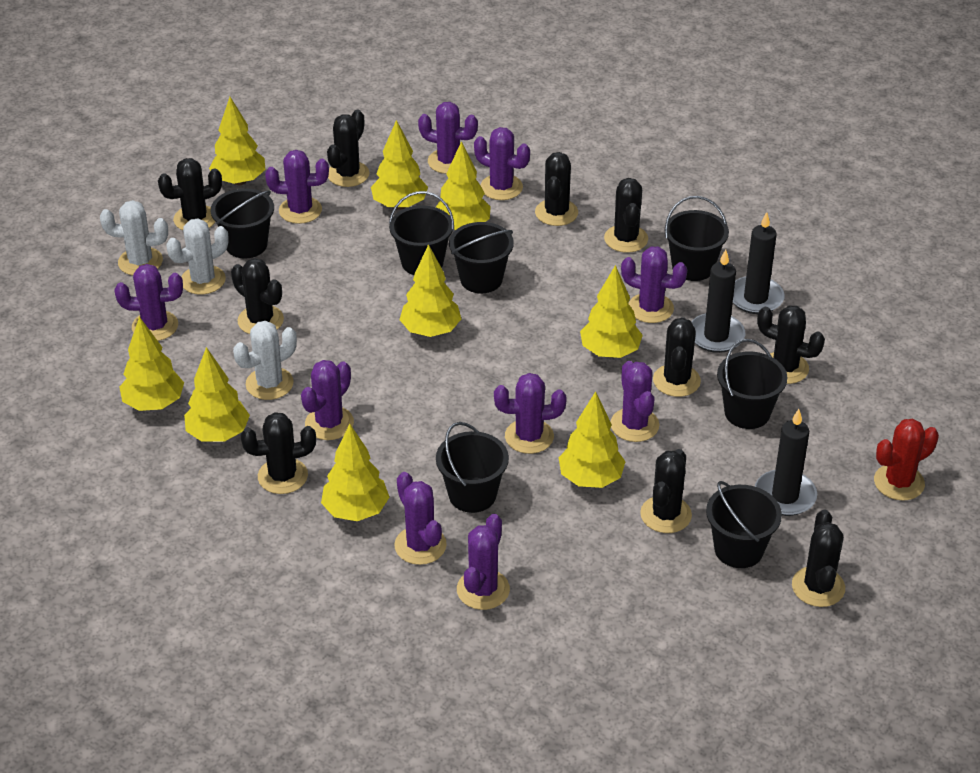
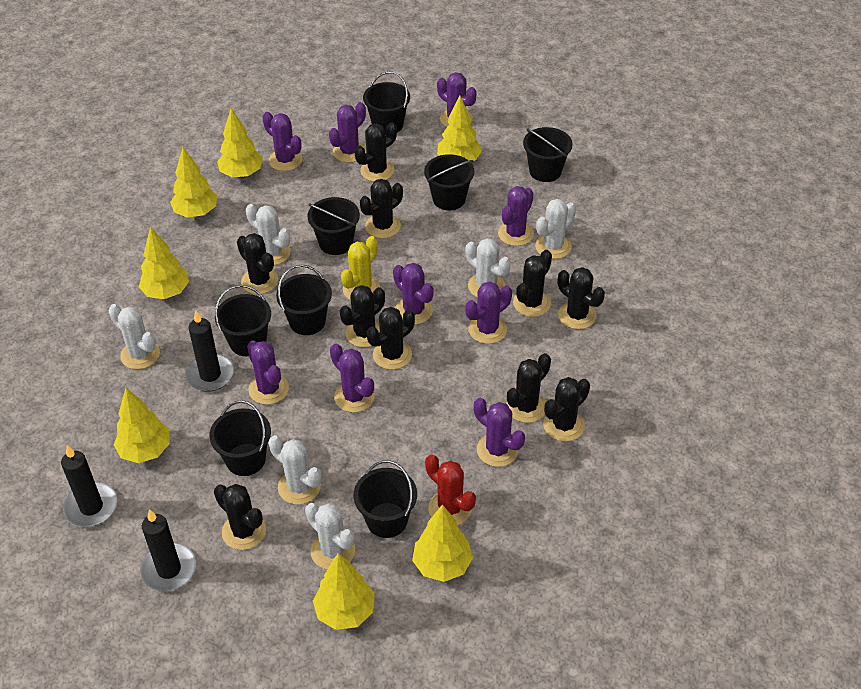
black bucket: 7 -> 8
purple cactus: 10 -> 9
white cactus: 3 -> 6
yellow cactus: 0 -> 1
yellow tree: 9 -> 7

